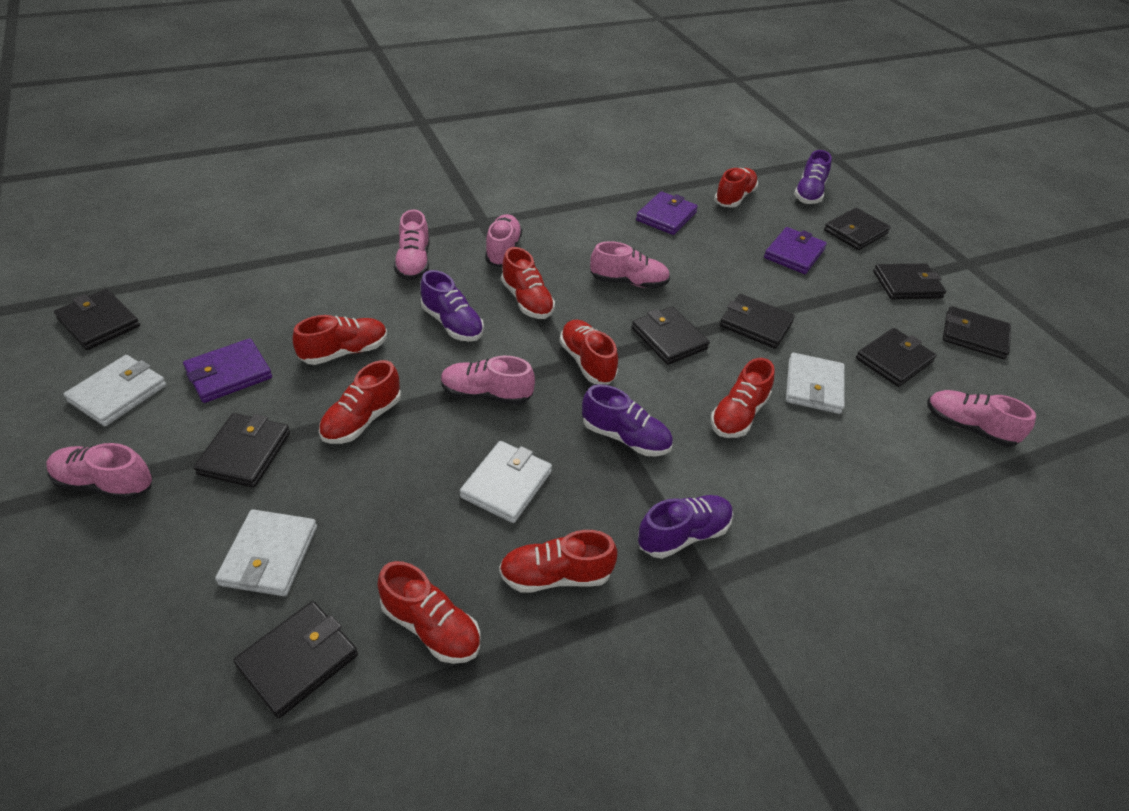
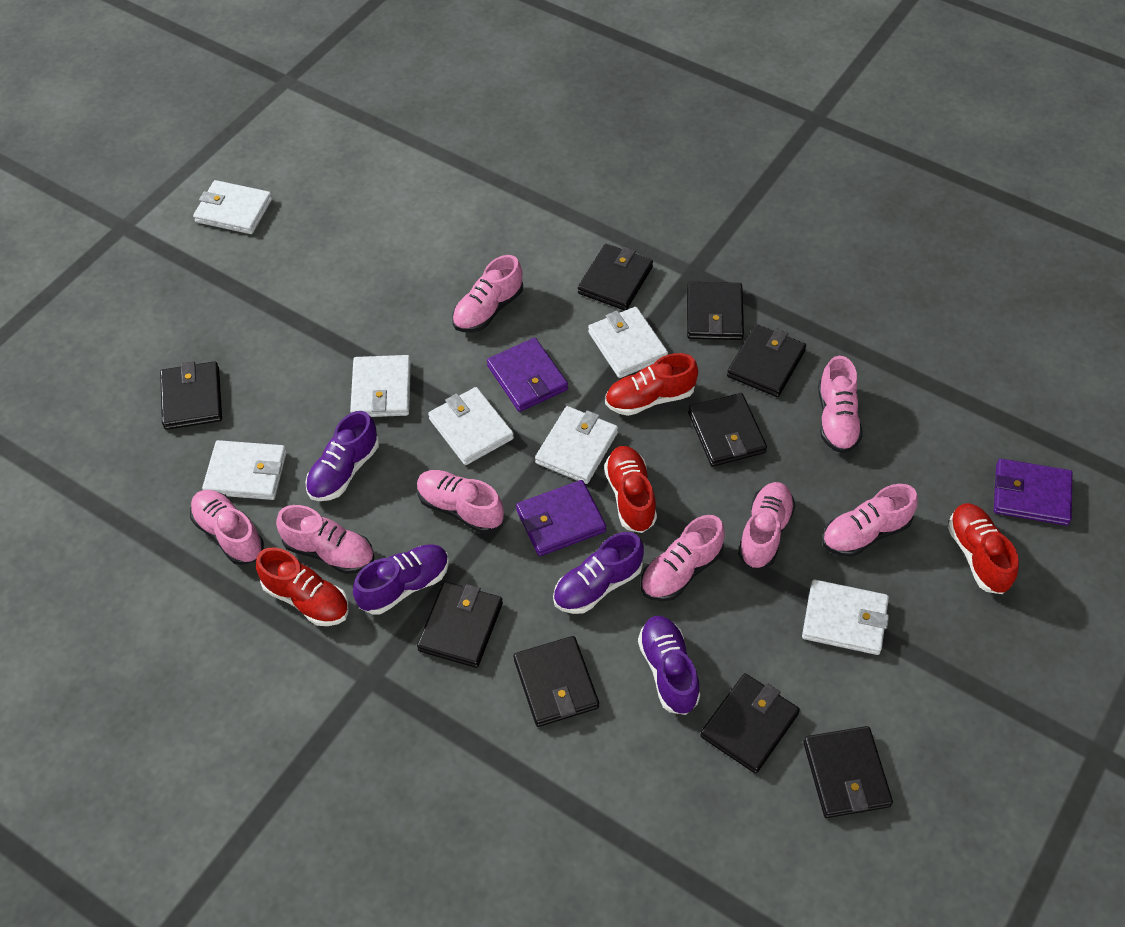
pink shoe: 6 -> 8
red shoe: 8 -> 4
white wallet: 4 -> 7

